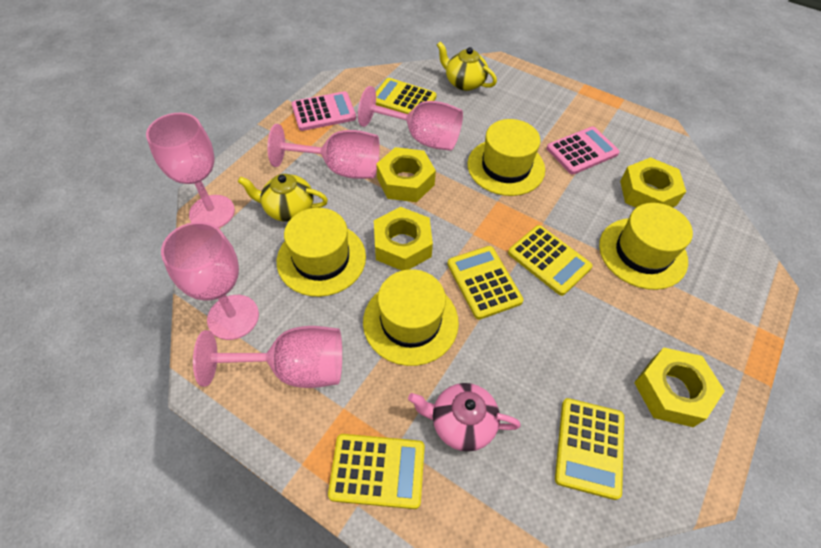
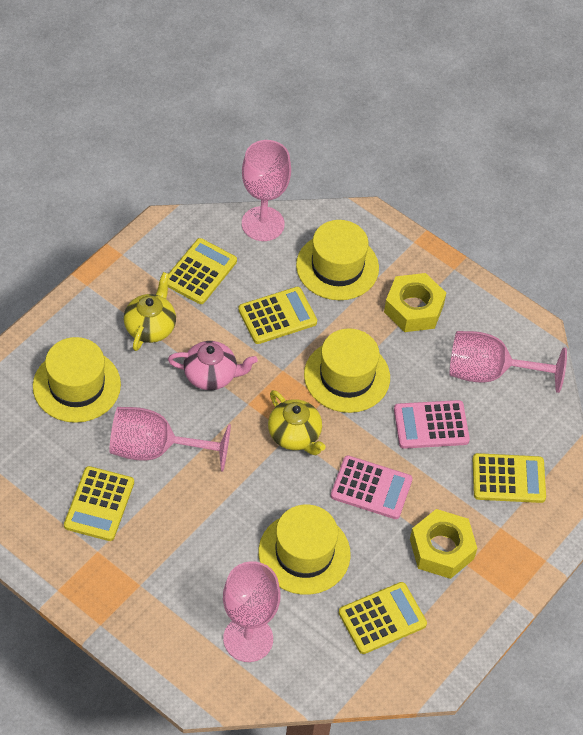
pink goblet: 5 -> 4
yellow nut: 4 -> 2

